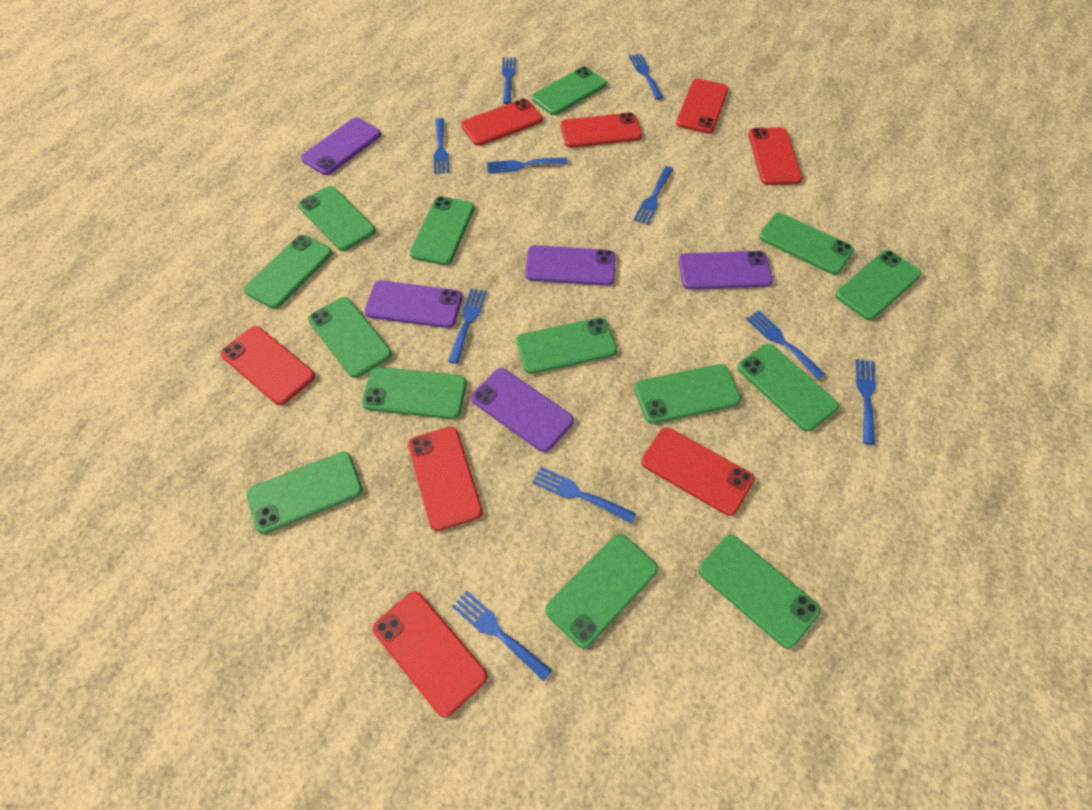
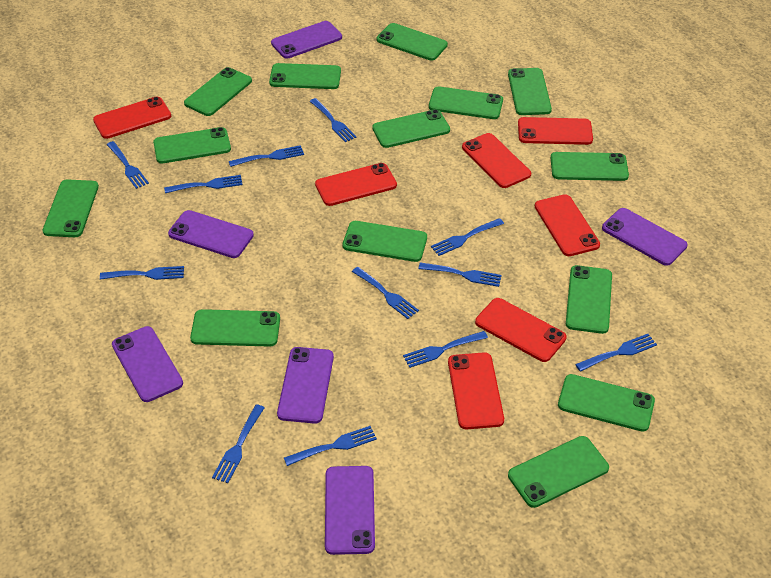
blue fork: 10 -> 12
purple phone: 5 -> 6
red phone: 8 -> 7

